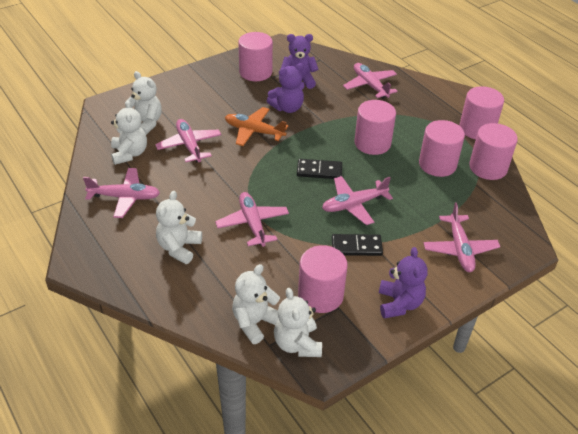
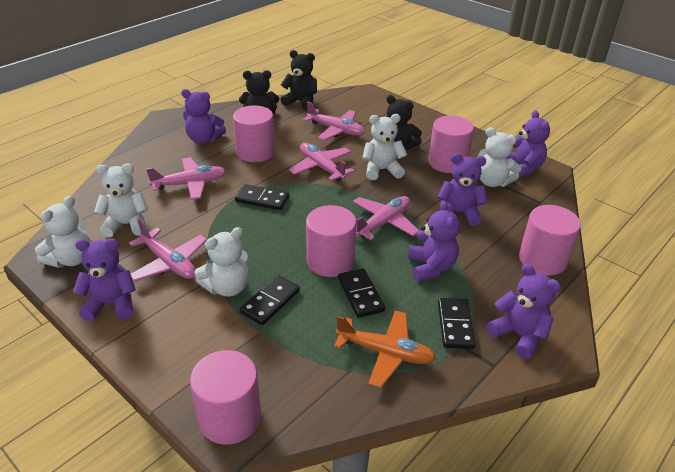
black domino: 2 -> 4
black teddy bear: 0 -> 3
pink cylinder: 6 -> 5
pink plane: 6 -> 5
purple teddy bear: 3 -> 6

